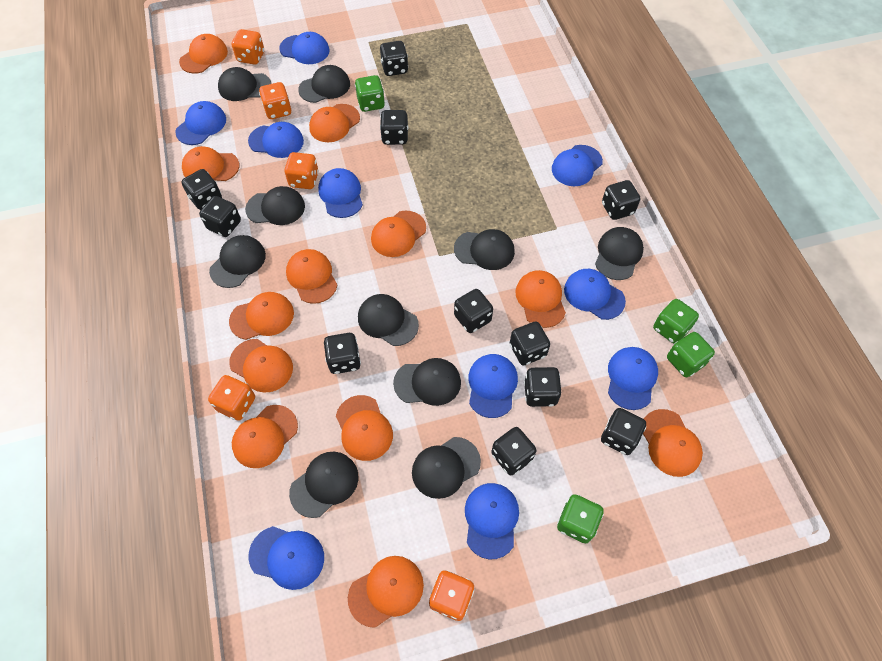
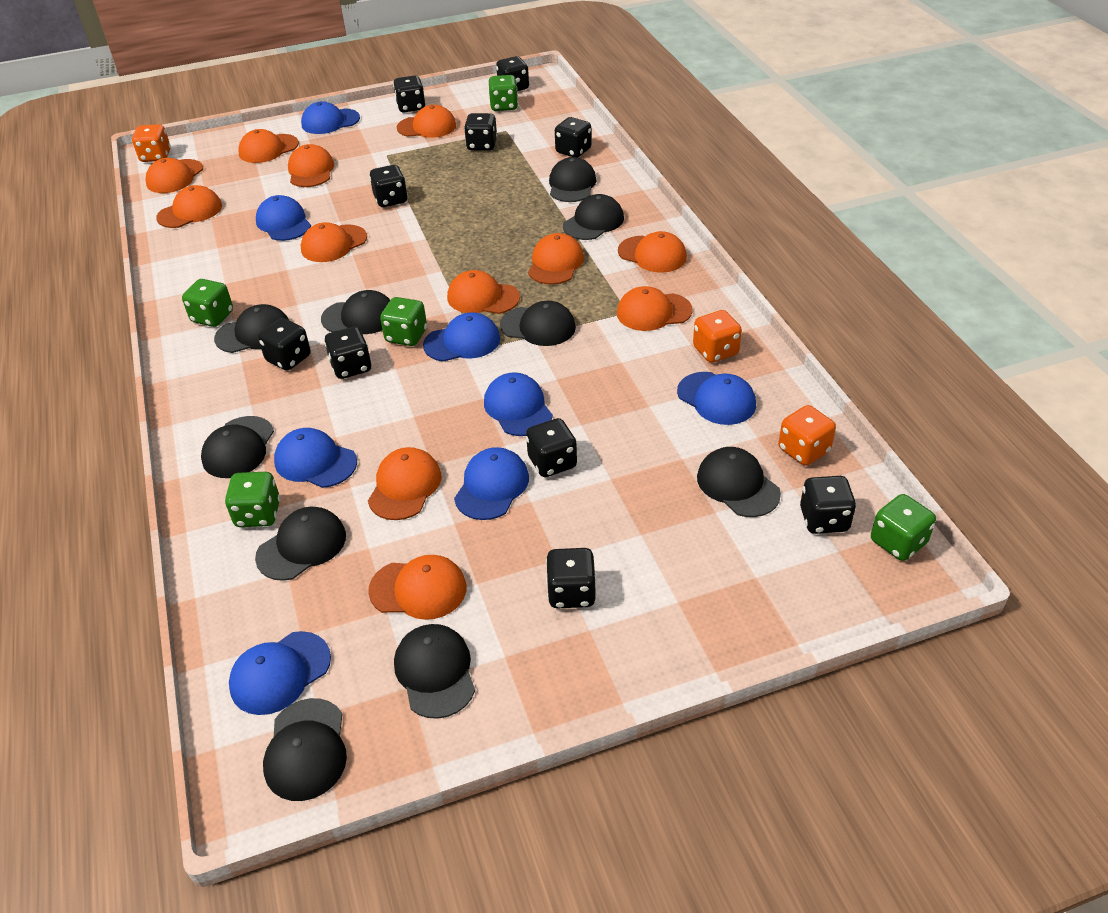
black dice: 11 -> 10
blue cap: 10 -> 8
green dice: 4 -> 5
orange dice: 5 -> 3

